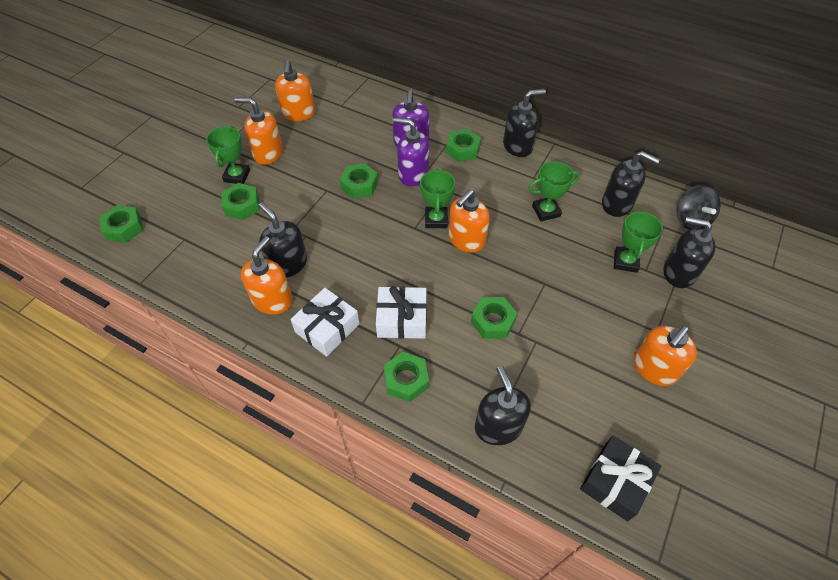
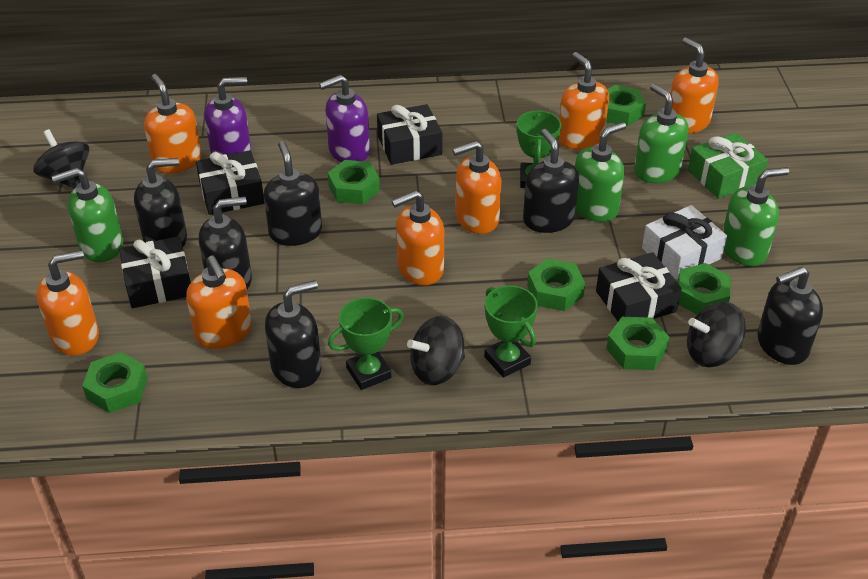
black gift: 1 -> 4
black soap dispenser: 5 -> 6
black spinning top: 1 -> 3
green gift: 0 -> 1
green soap dispenser: 0 -> 4
green trophy: 4 -> 3
orange soap dispenser: 5 -> 7
white gift: 2 -> 1

